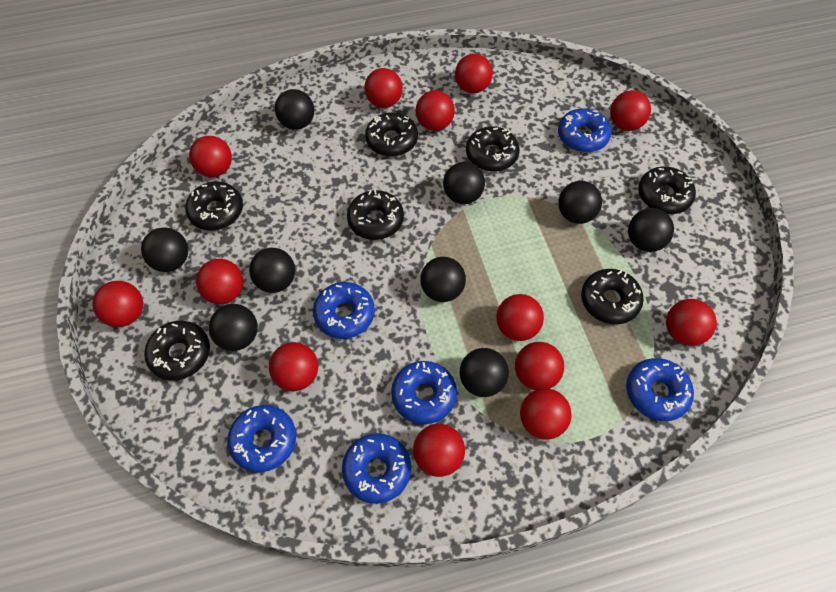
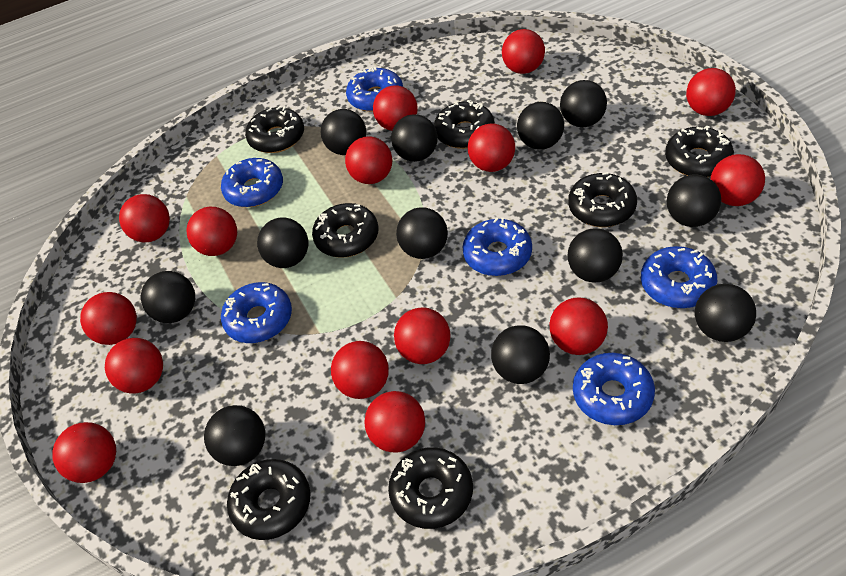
black ball: 9 -> 12
red ball: 13 -> 15

